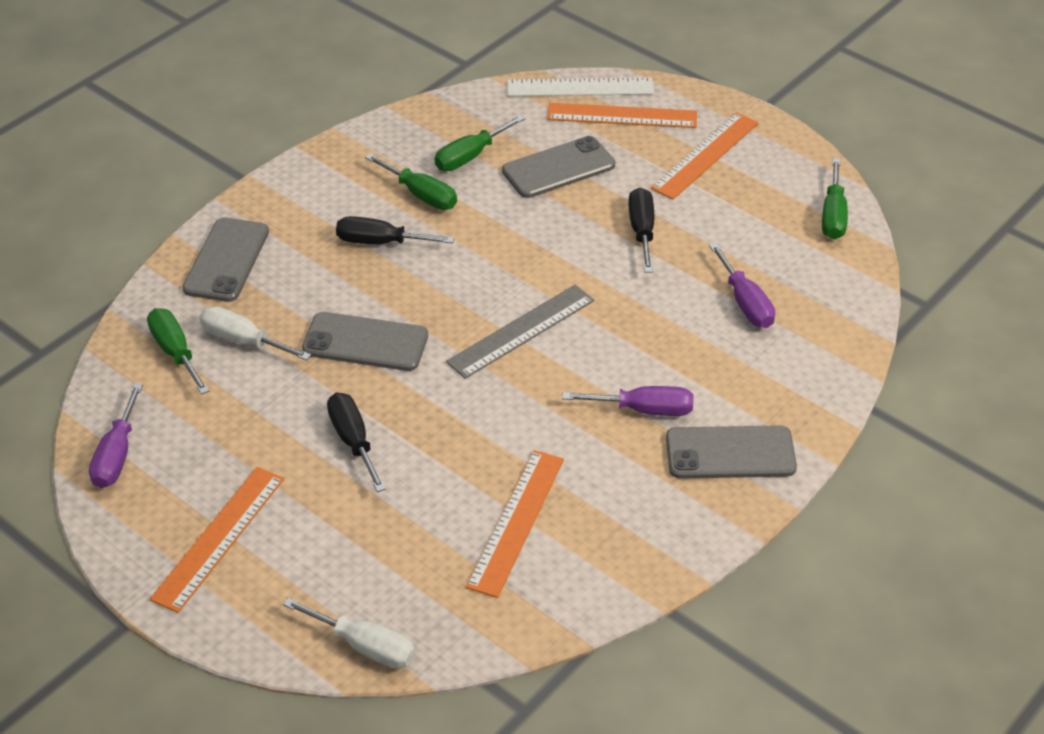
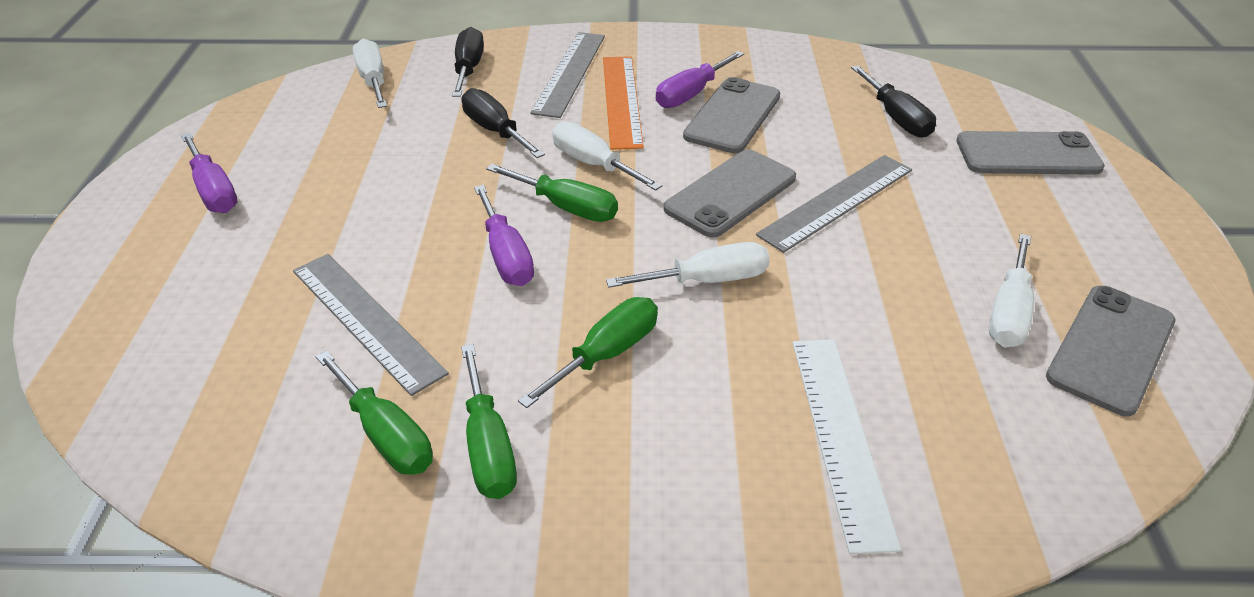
grey ruler: 1 -> 3
orange ruler: 4 -> 1
white screwdriver: 2 -> 4

